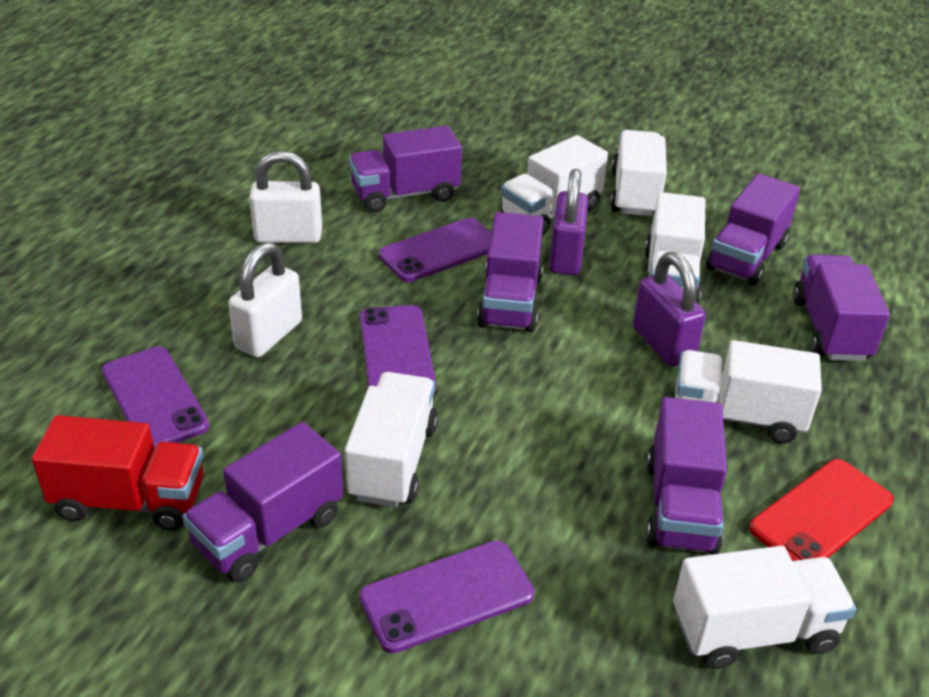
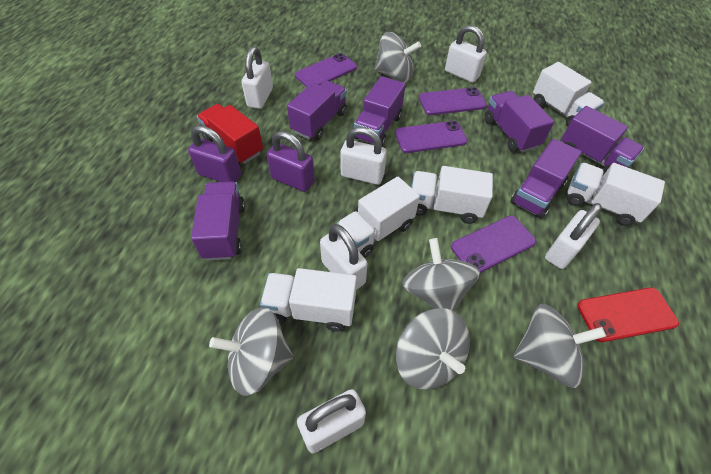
grey spinning top: 0 -> 5
white padlock: 2 -> 6
white truck: 6 -> 5

